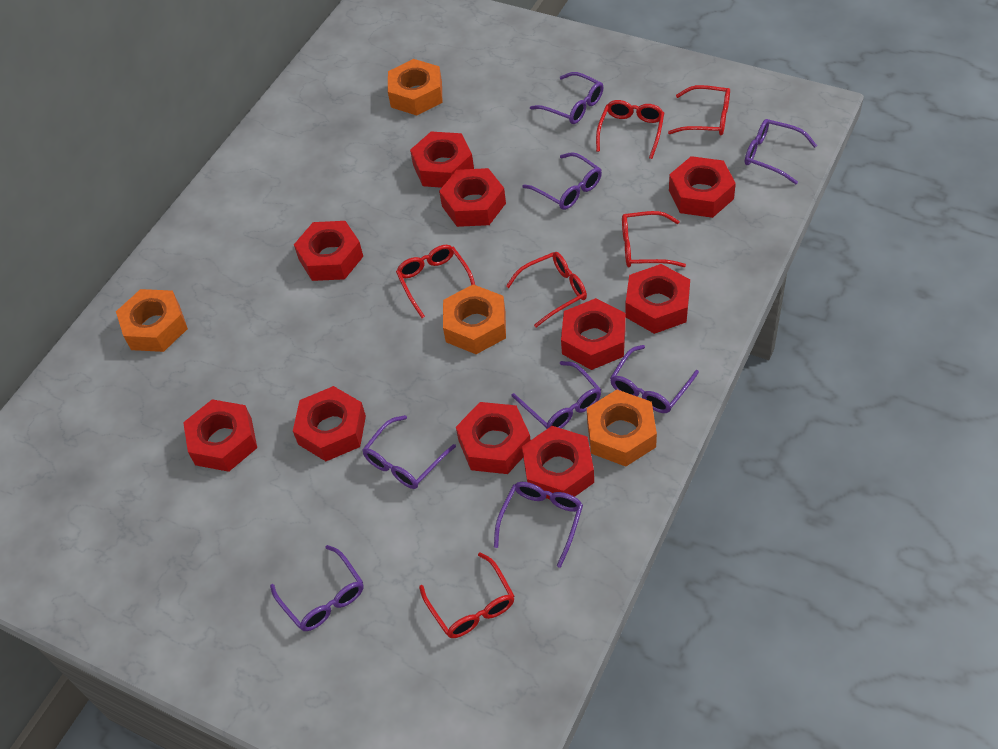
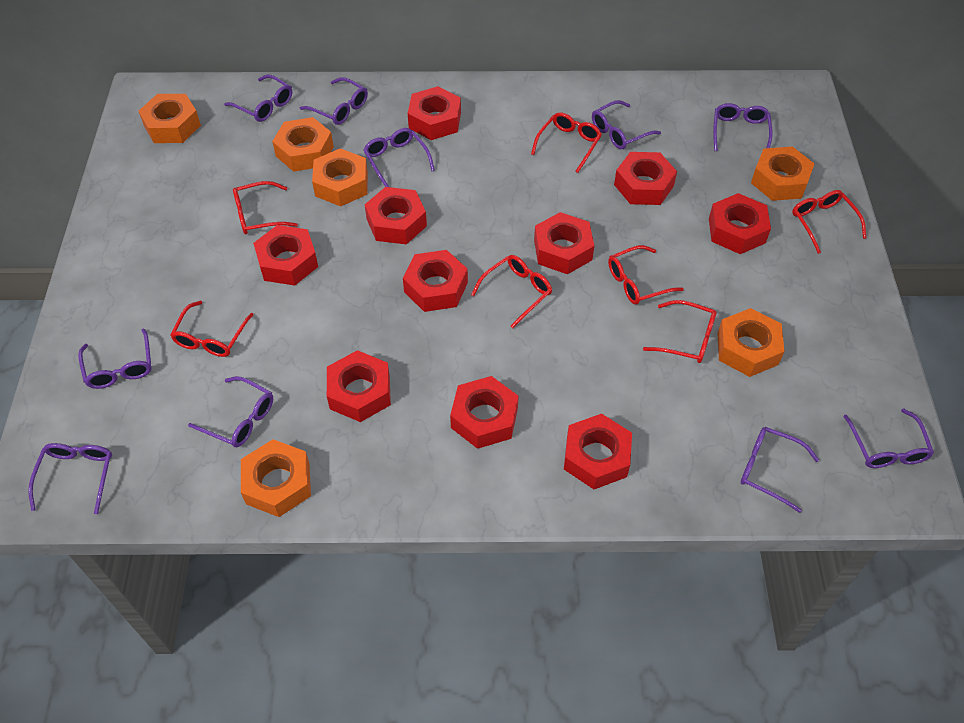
orange nut: 4 -> 6
purple glasses: 8 -> 10
red glasses: 6 -> 7

